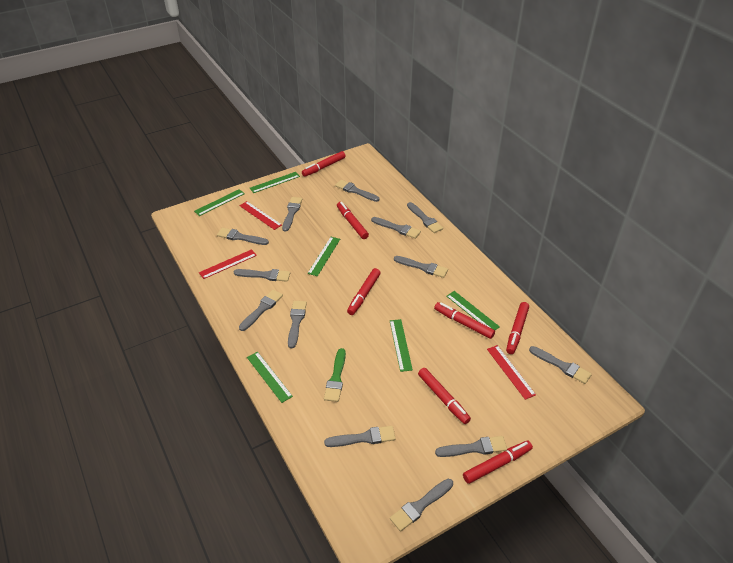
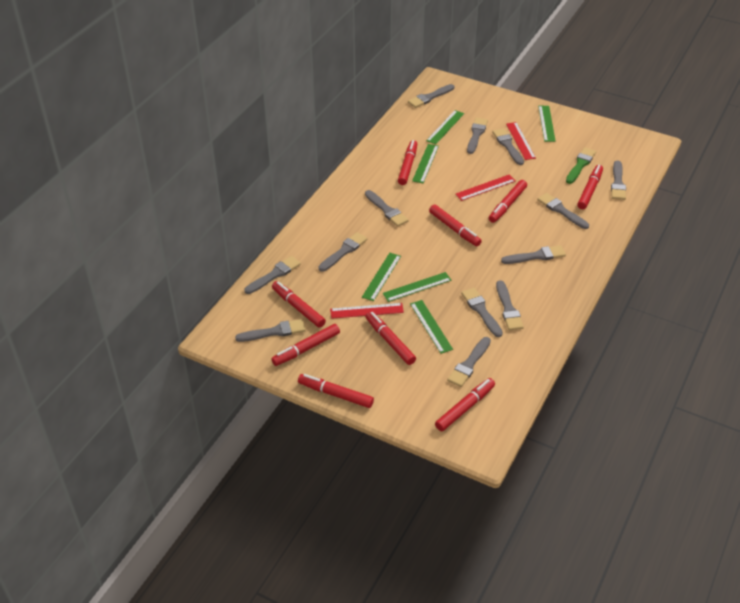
red marker: 7 -> 9

